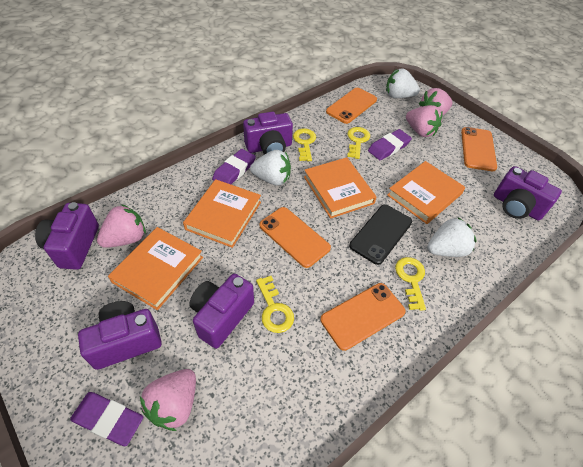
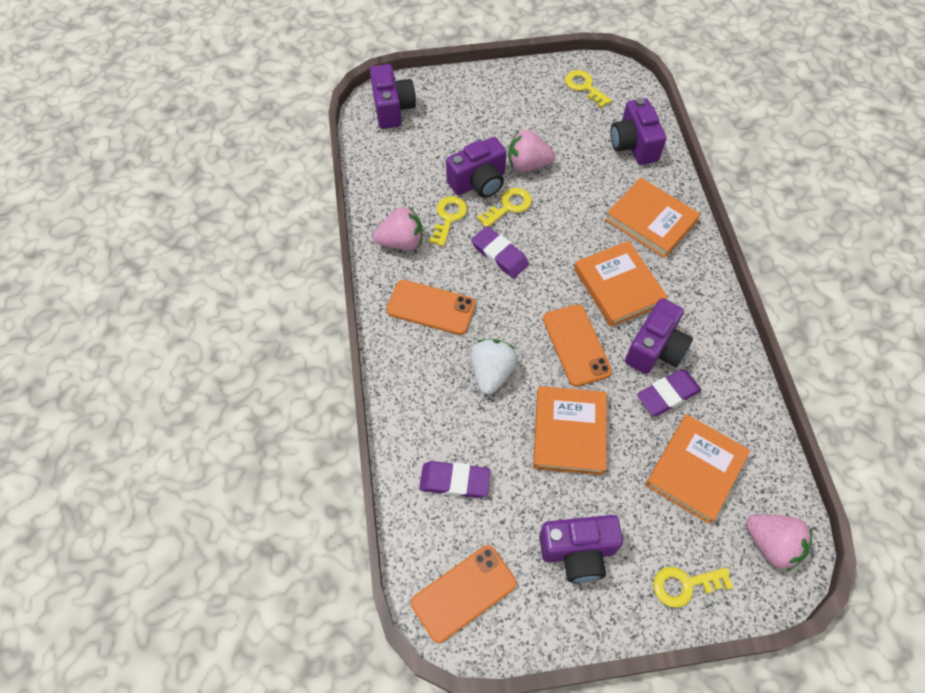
black phone: 1 -> 0
orange phone: 4 -> 3
pink strawberry: 4 -> 3
white strawberry: 3 -> 1

